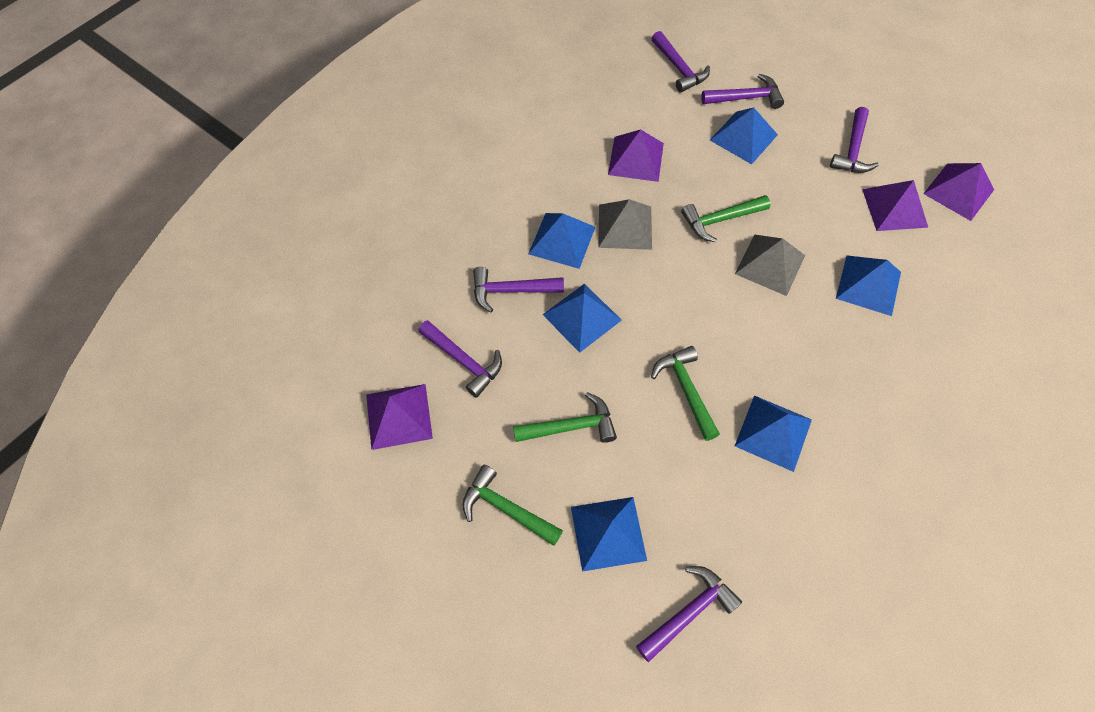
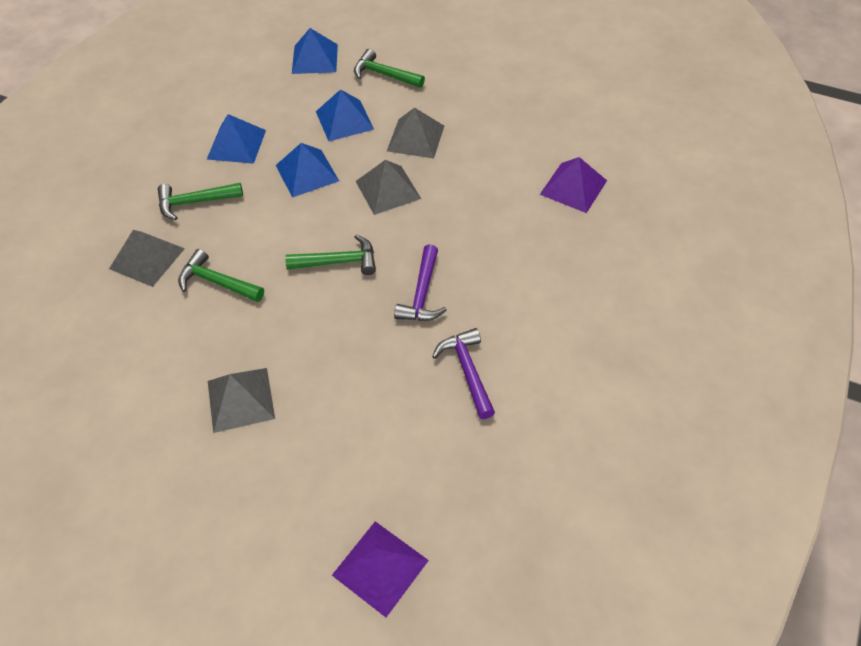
blue pyramid: 6 -> 4
grey pyramid: 2 -> 4
purple hammer: 6 -> 2
purple pyramid: 4 -> 2

